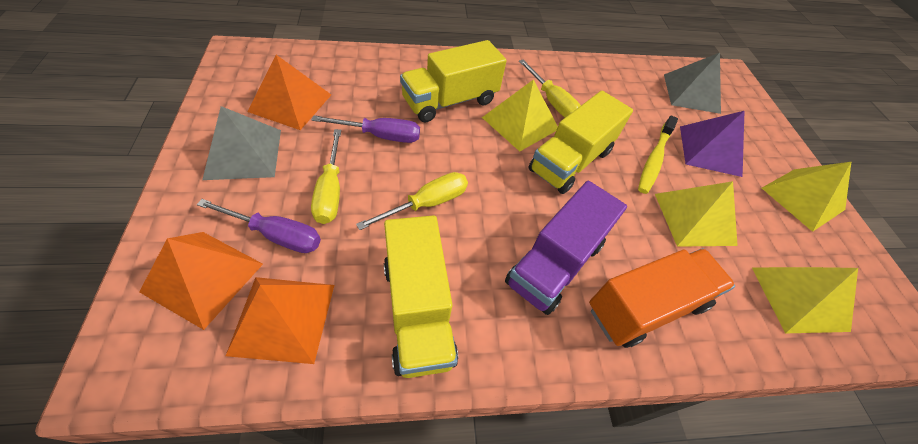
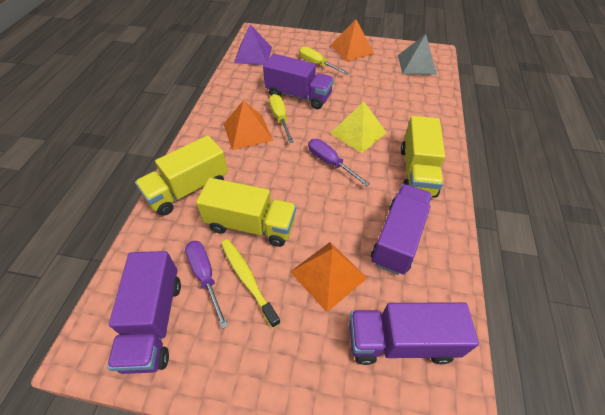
grey pyramid: 2 -> 1
orange truck: 1 -> 0
purple truck: 1 -> 4
yellow pyramid: 4 -> 1
yellow screwdriver: 3 -> 2

